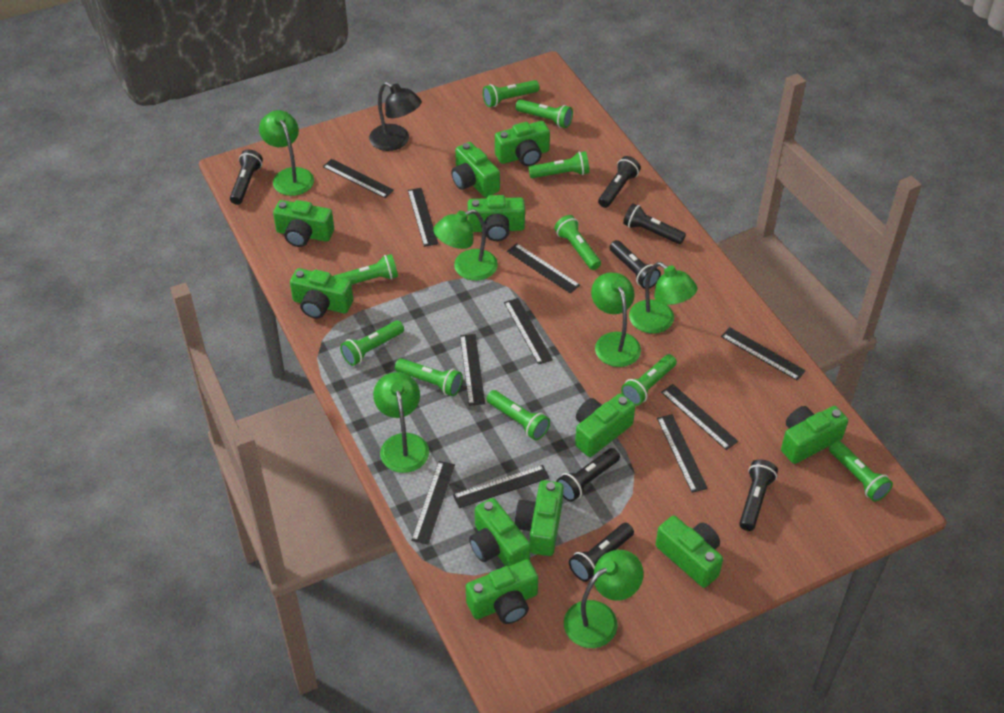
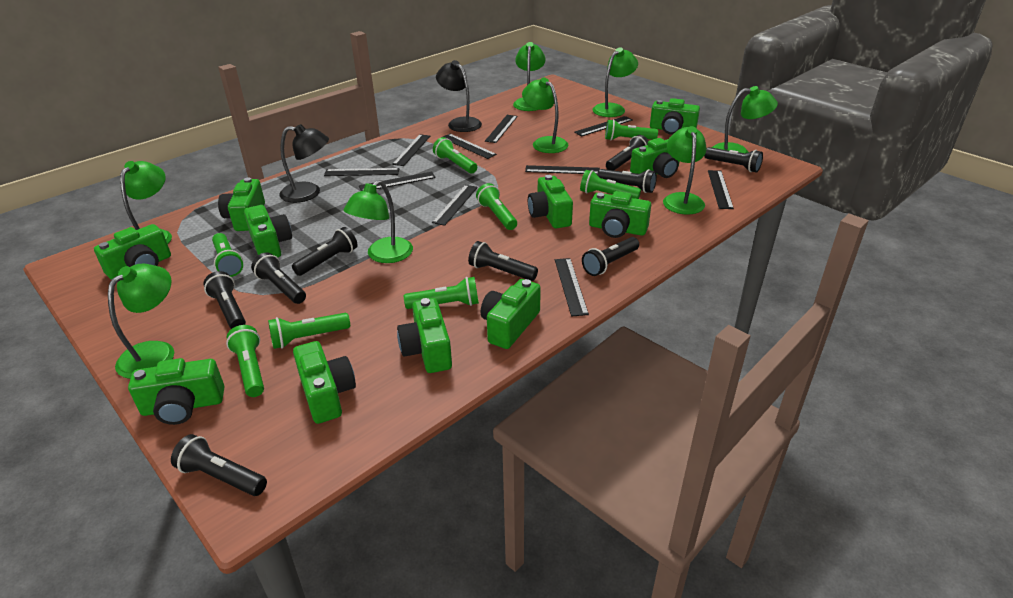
black flashlight: 7 -> 9
black lamp: 1 -> 2
green flashlight: 10 -> 8
green lamp: 6 -> 8

